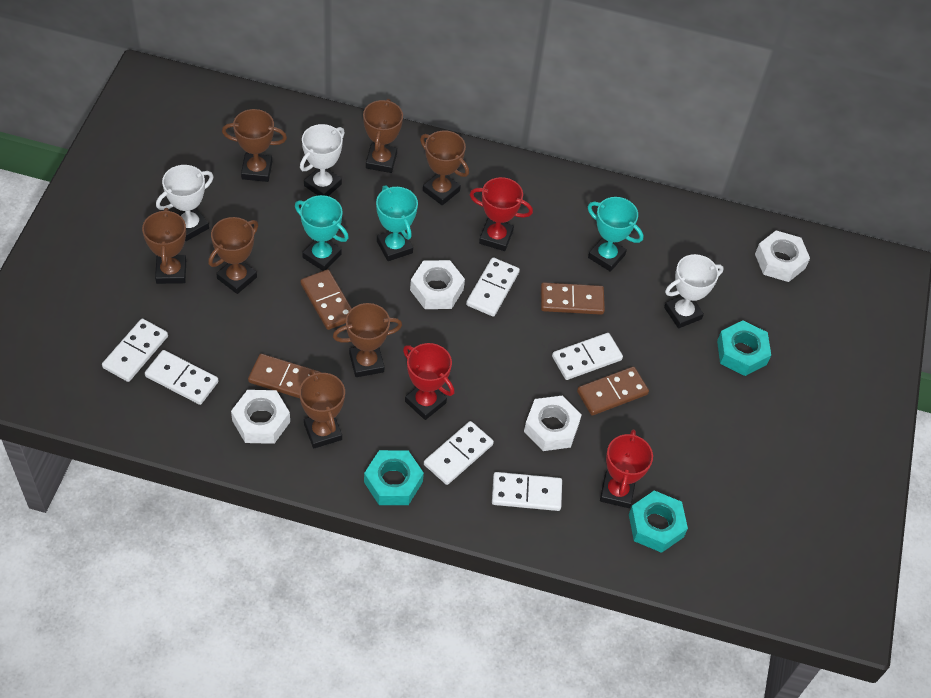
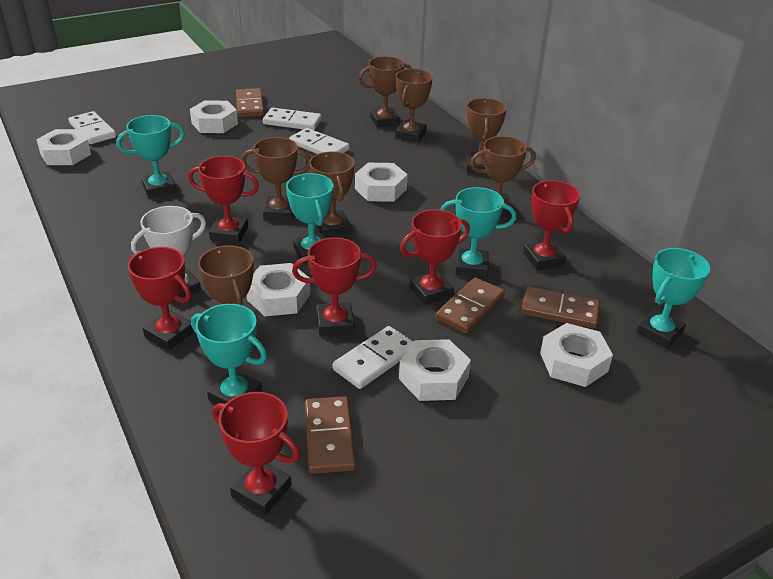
red trophy: 3 -> 6
turquoise nut: 3 -> 0
turquoise trophy: 3 -> 5
white domino: 6 -> 4
white nut: 4 -> 6
white trophy: 3 -> 1

